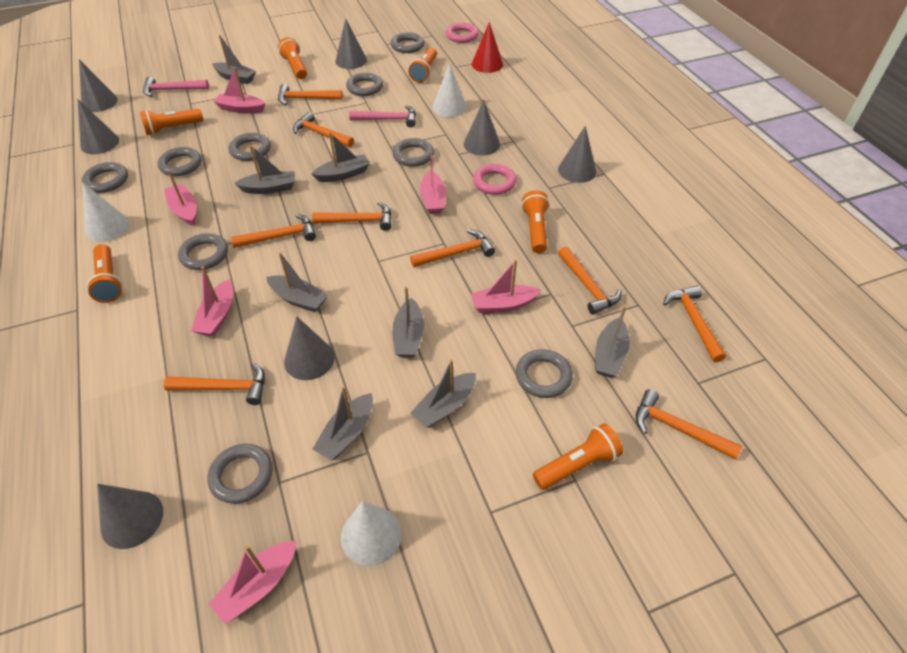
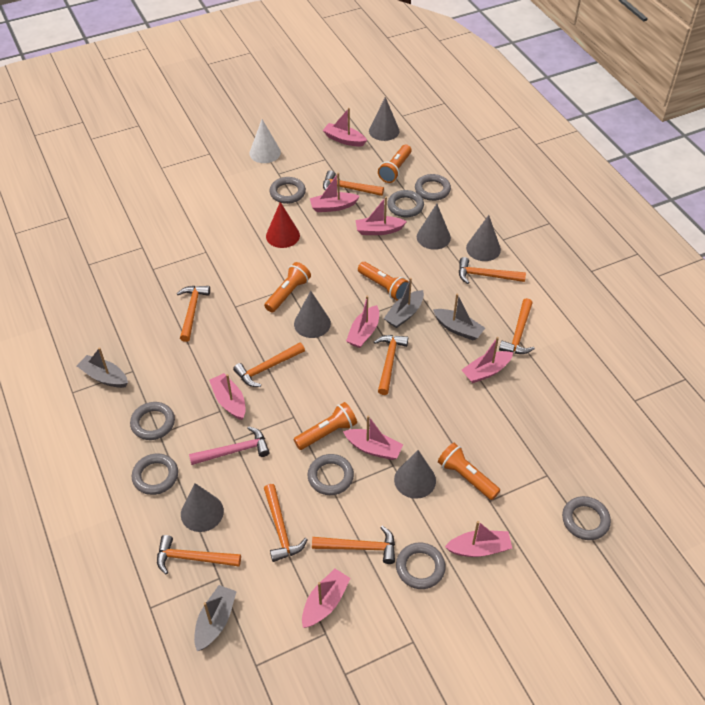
grey boat: 8 -> 4
grey cone: 7 -> 6
grey ring: 9 -> 8
orange flashlight: 6 -> 5
pink boat: 6 -> 9
pink hammer: 2 -> 1
pink ring: 2 -> 0
white cone: 3 -> 1

